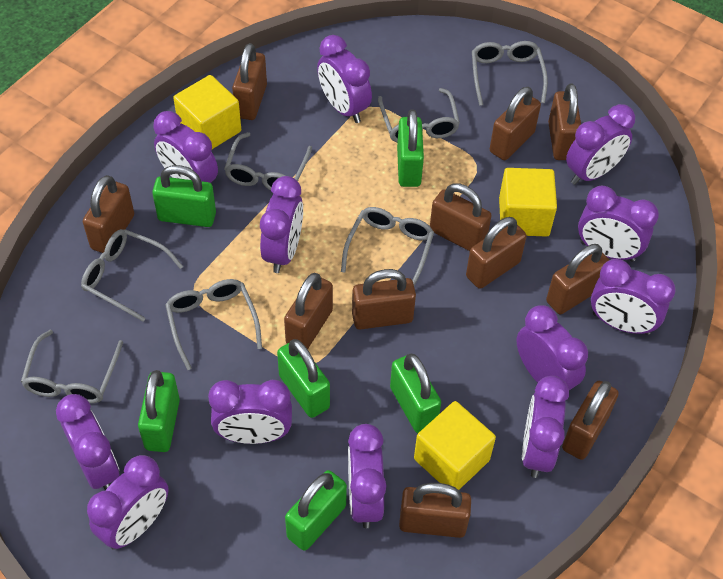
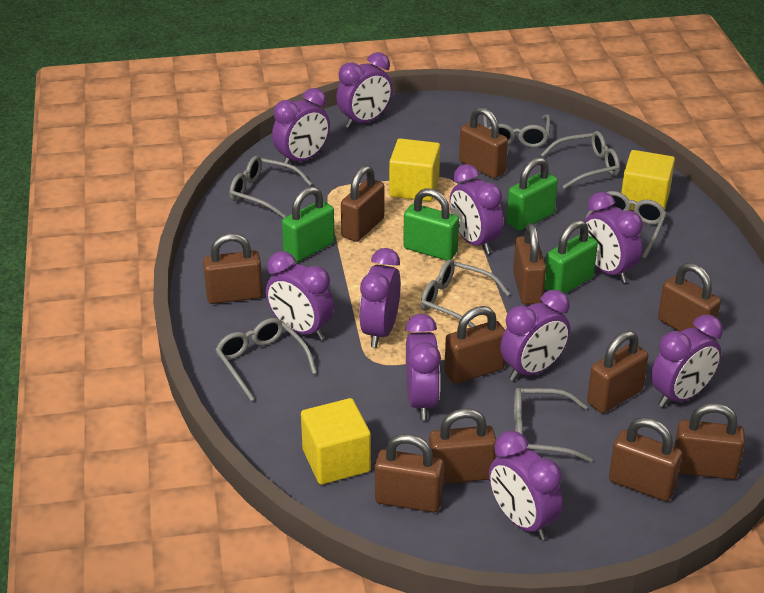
green padlock: 6 -> 4
purple clock: 12 -> 10

